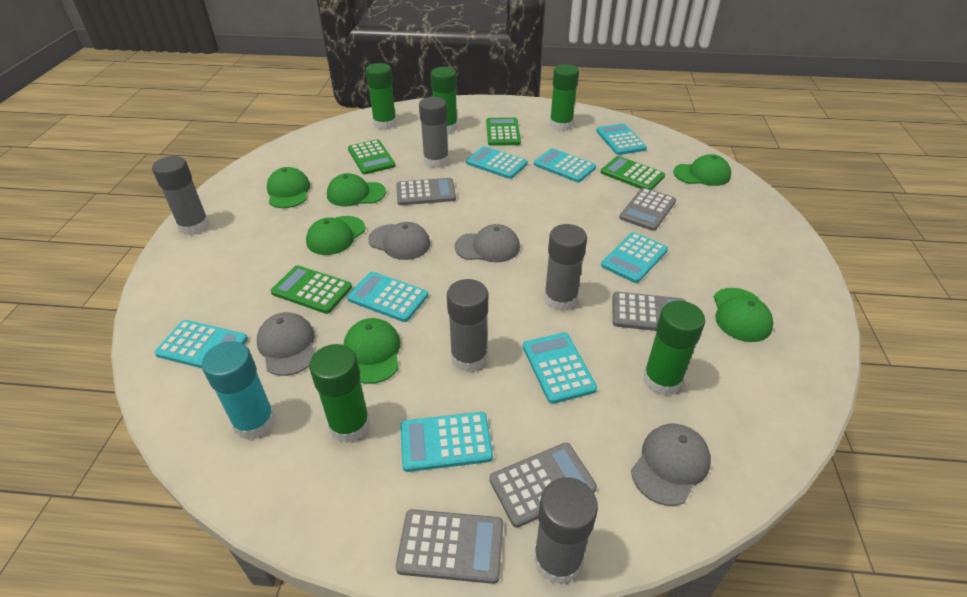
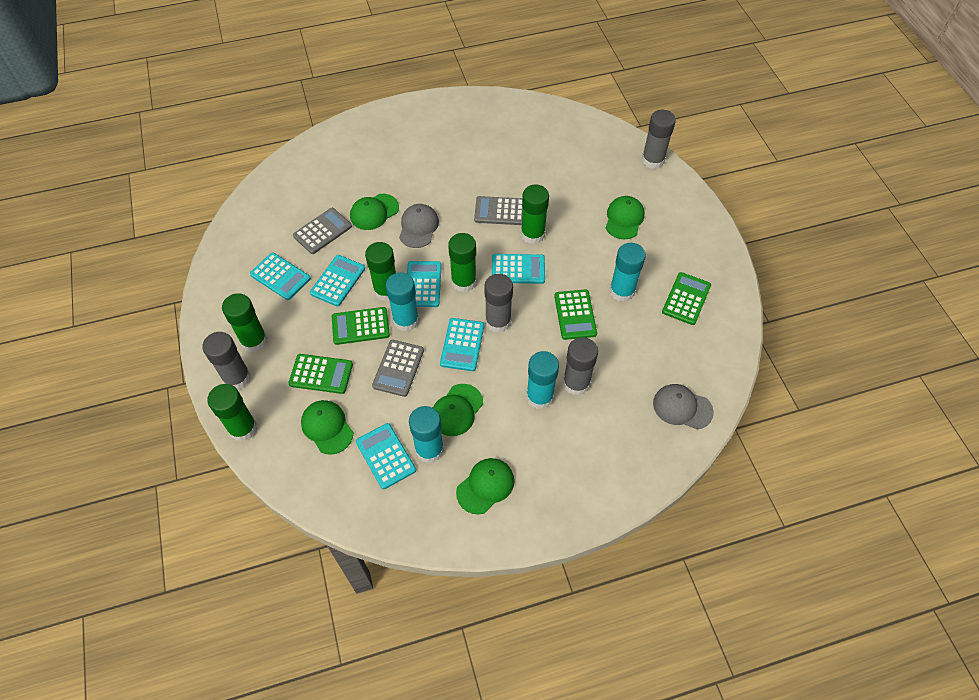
green cap: 6 -> 5
grey calculator: 5 -> 3
grey cap: 4 -> 2
grey glue stick: 5 -> 4
turquoise calculator: 8 -> 6
turquoise glue stick: 1 -> 4

